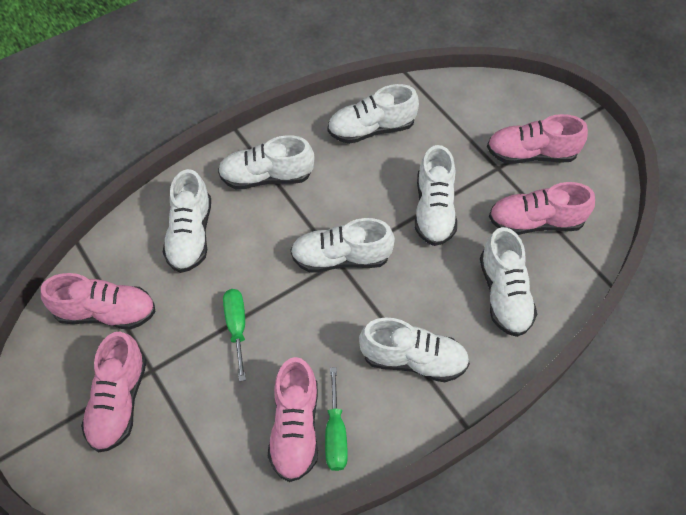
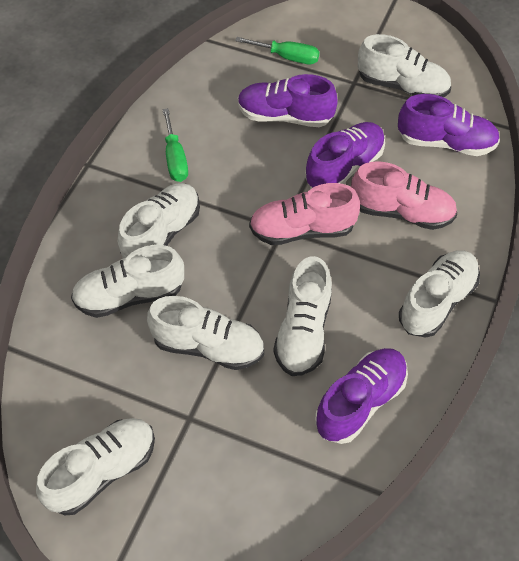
pink shoe: 5 -> 2
purple shoe: 0 -> 4

